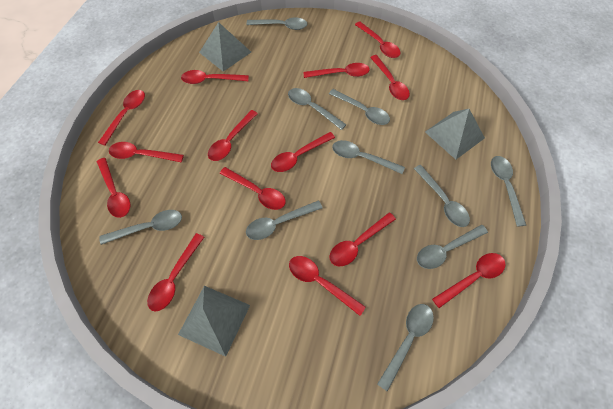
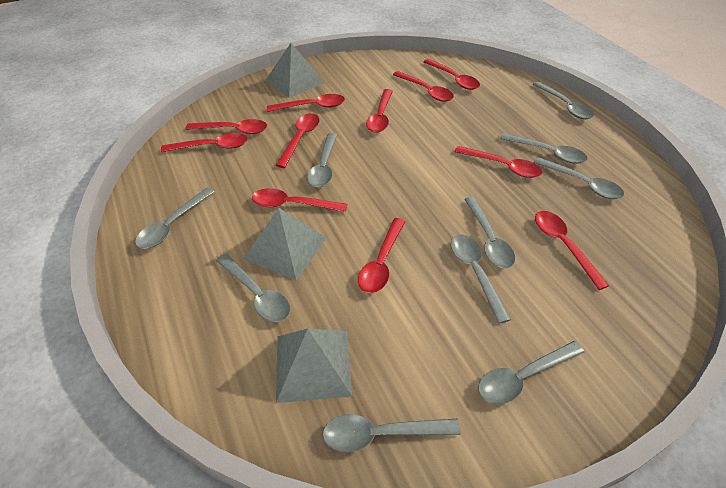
red spoon: 14 -> 11

